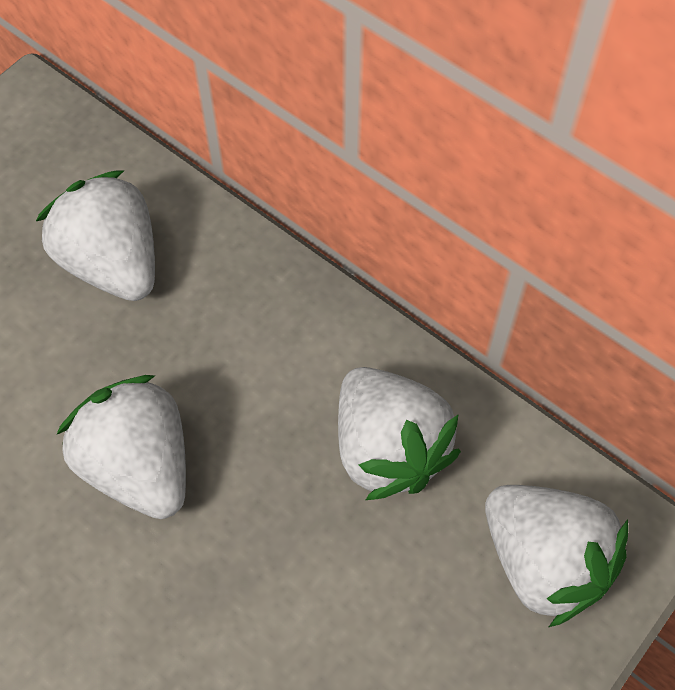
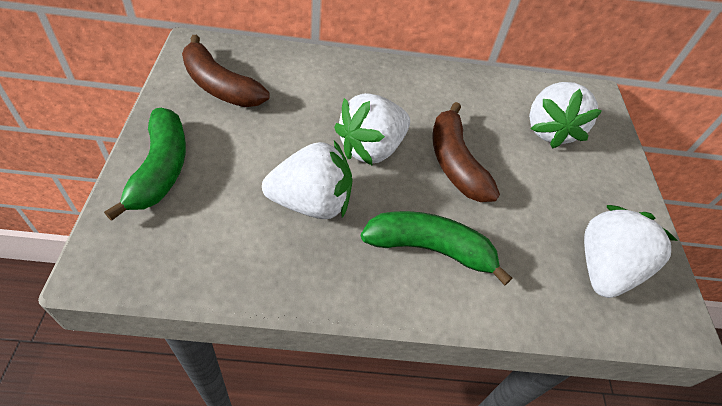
brown banana: 0 -> 2
green banana: 0 -> 2

